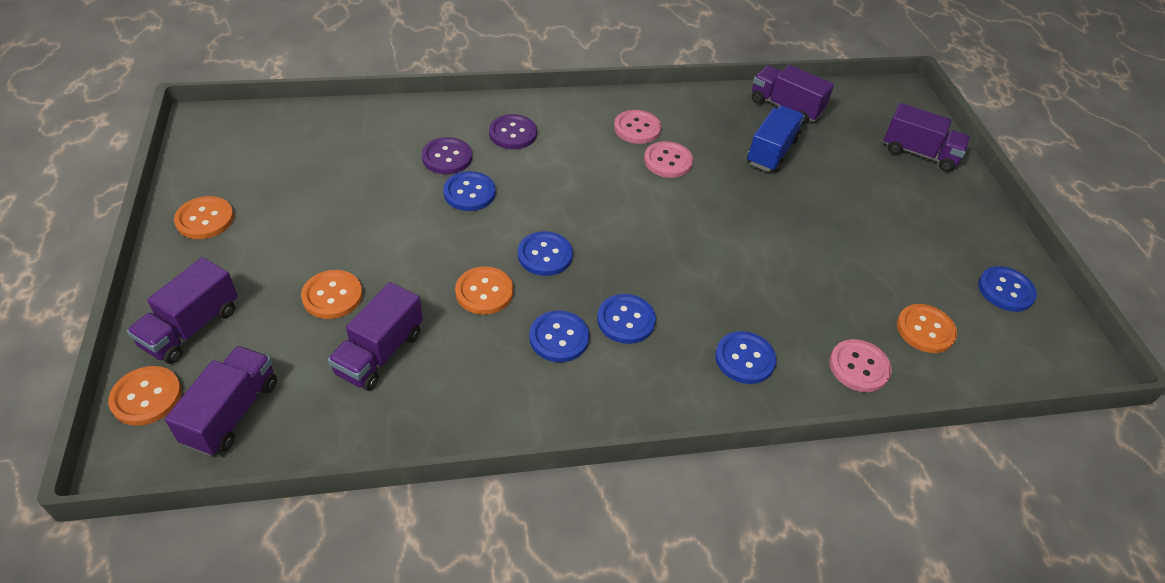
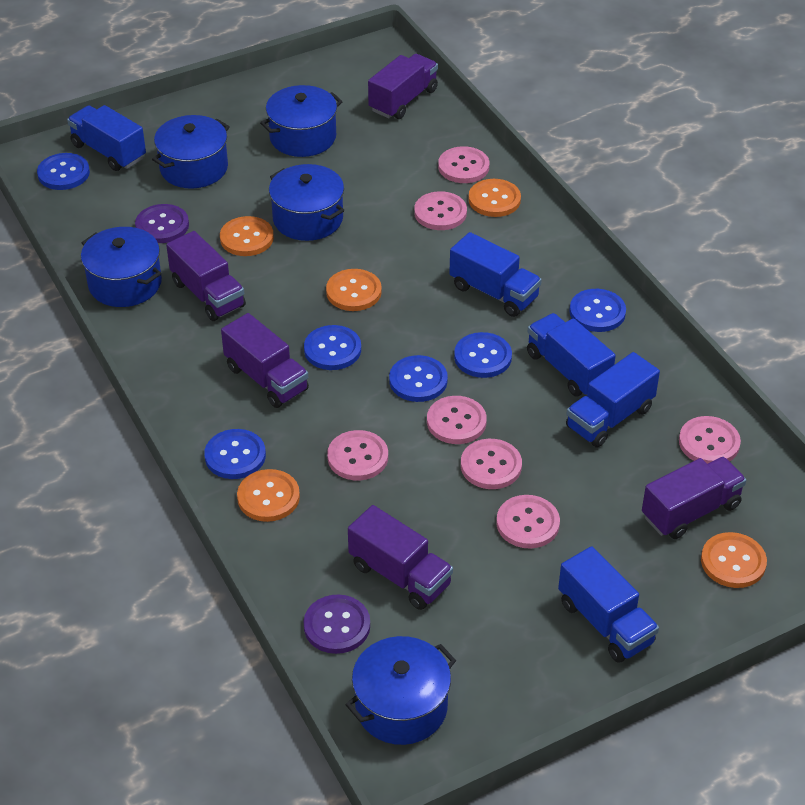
blue pot: 0 -> 5
blue truck: 1 -> 5
pink button: 3 -> 7

